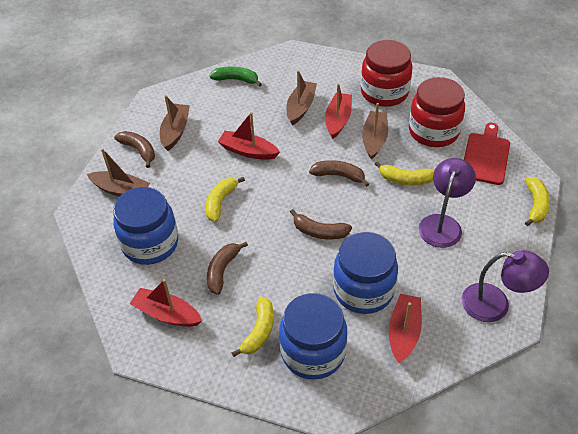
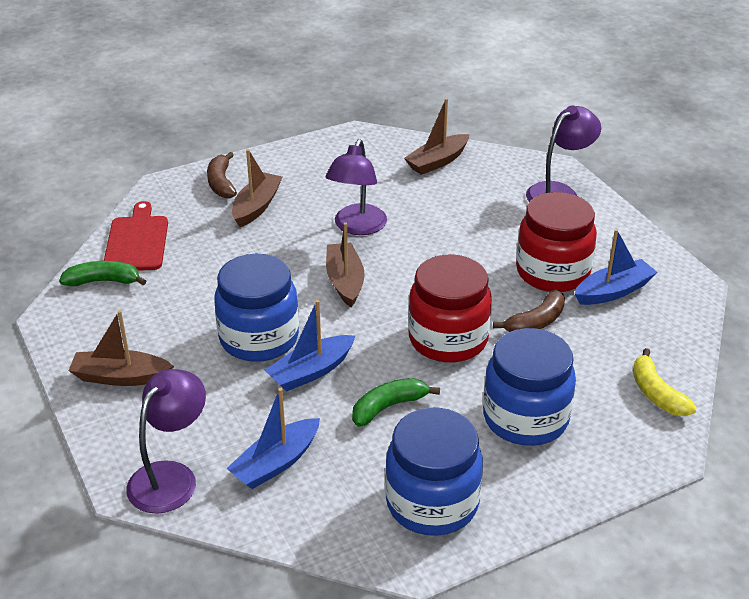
blue boat: 0 -> 3
brown banana: 4 -> 2
green banana: 1 -> 2
purple lamp: 2 -> 3
red boat: 4 -> 0
yellow banana: 4 -> 1

